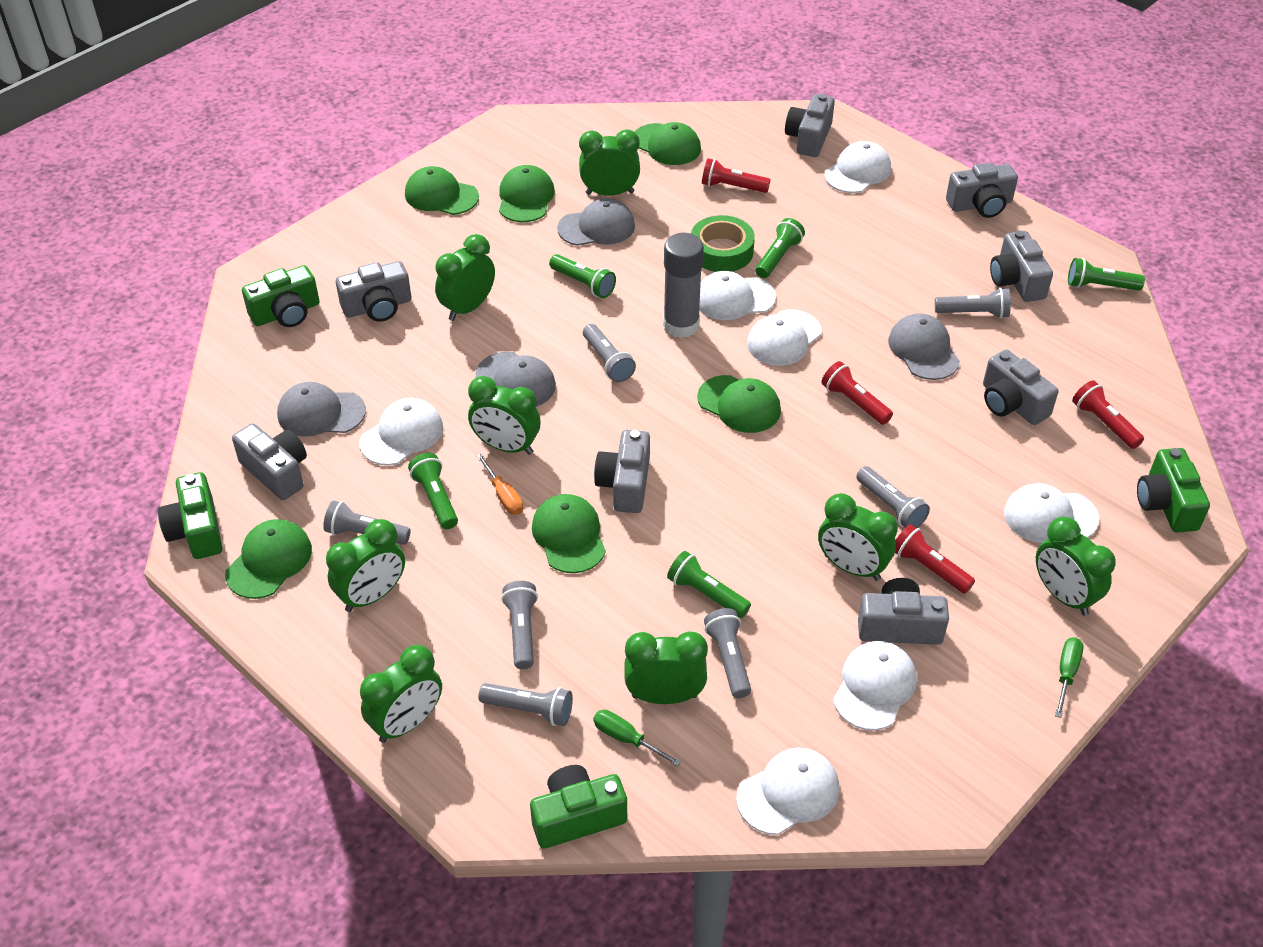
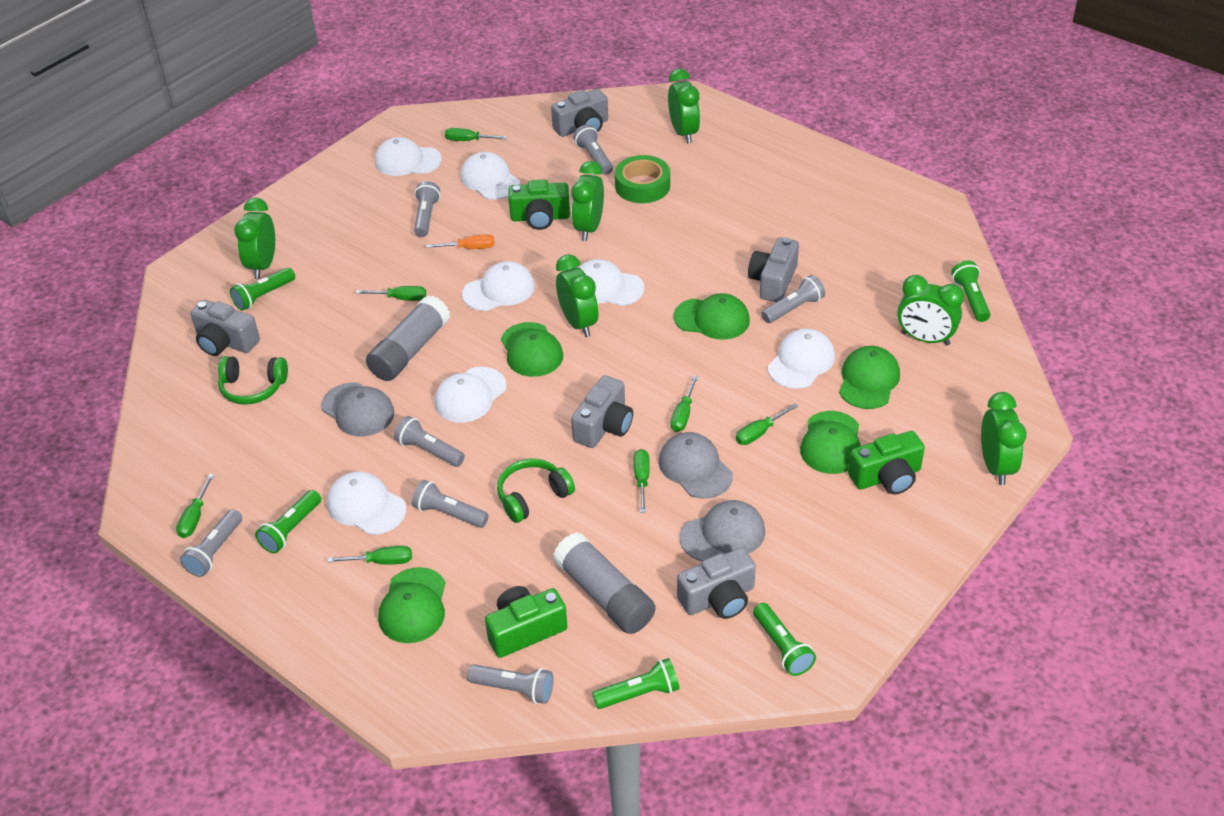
green camera: 4 -> 3
green cap: 6 -> 5
green clock: 8 -> 6
green headphones: 0 -> 2
green screwdriver: 2 -> 7
grey camera: 8 -> 5
grey cap: 4 -> 3
grey glue stick: 1 -> 2
red flashlight: 4 -> 0

